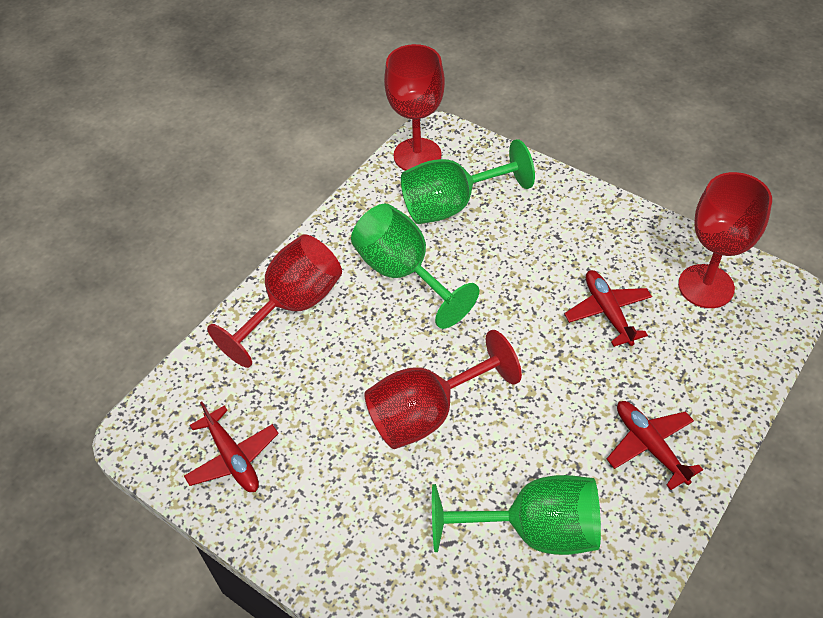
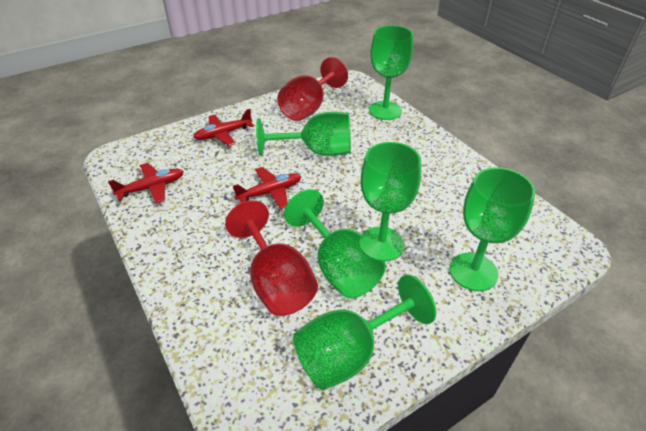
green goblet: 3 -> 6
red goblet: 4 -> 2

